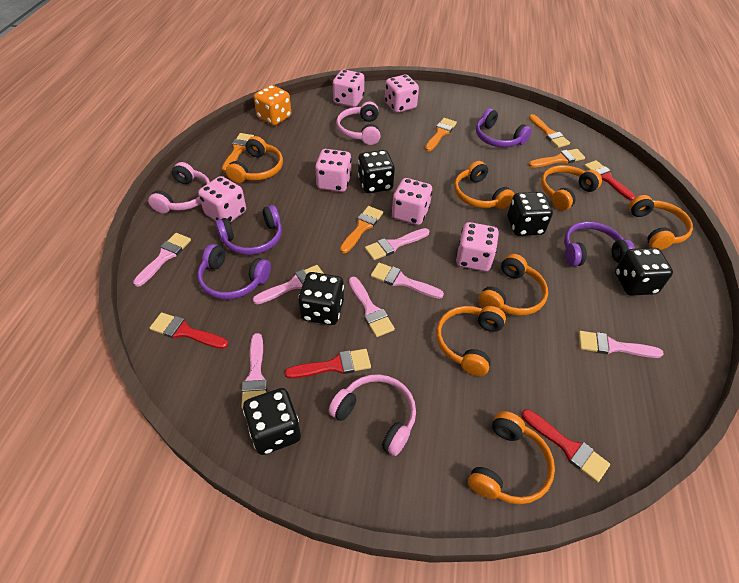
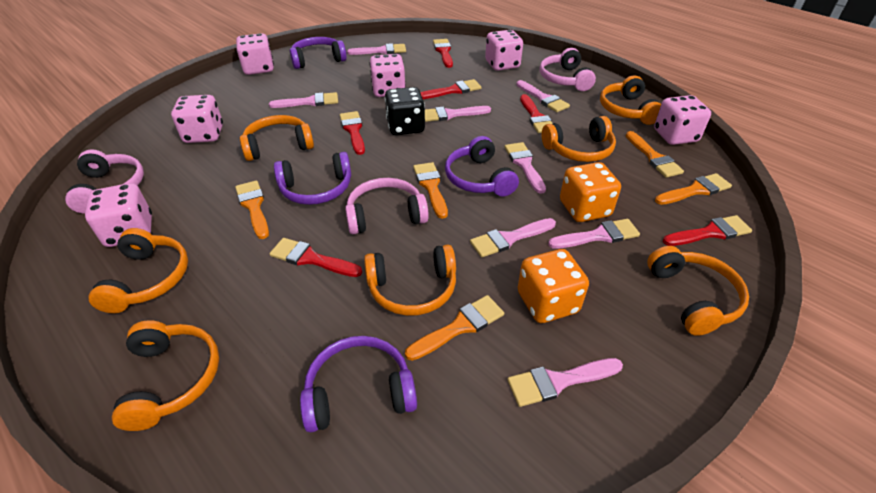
black dice: 5 -> 1
orange dice: 1 -> 2
pink brush: 7 -> 8
red brush: 4 -> 6

